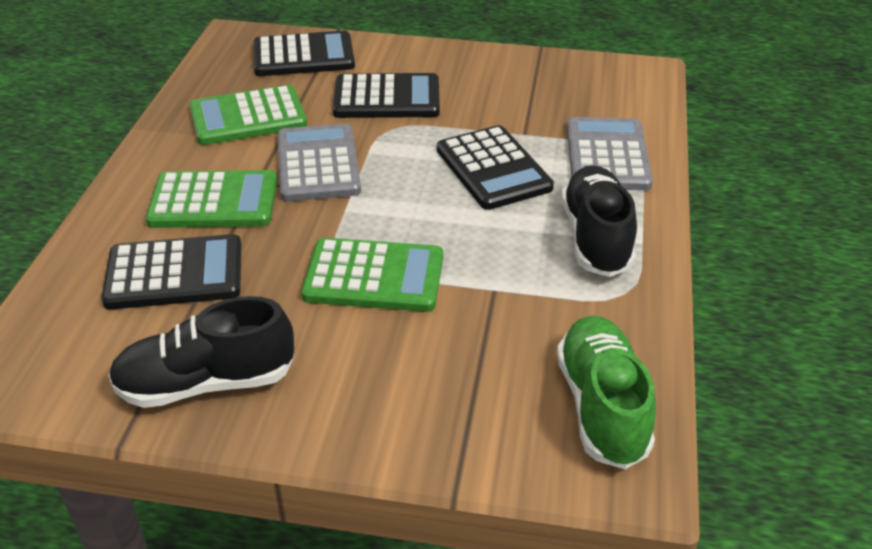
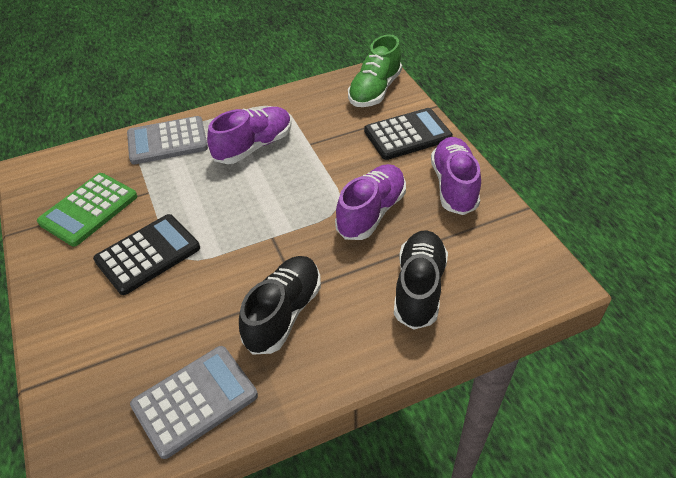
black calculator: 4 -> 2
green calculator: 3 -> 1
purple shoe: 0 -> 3

